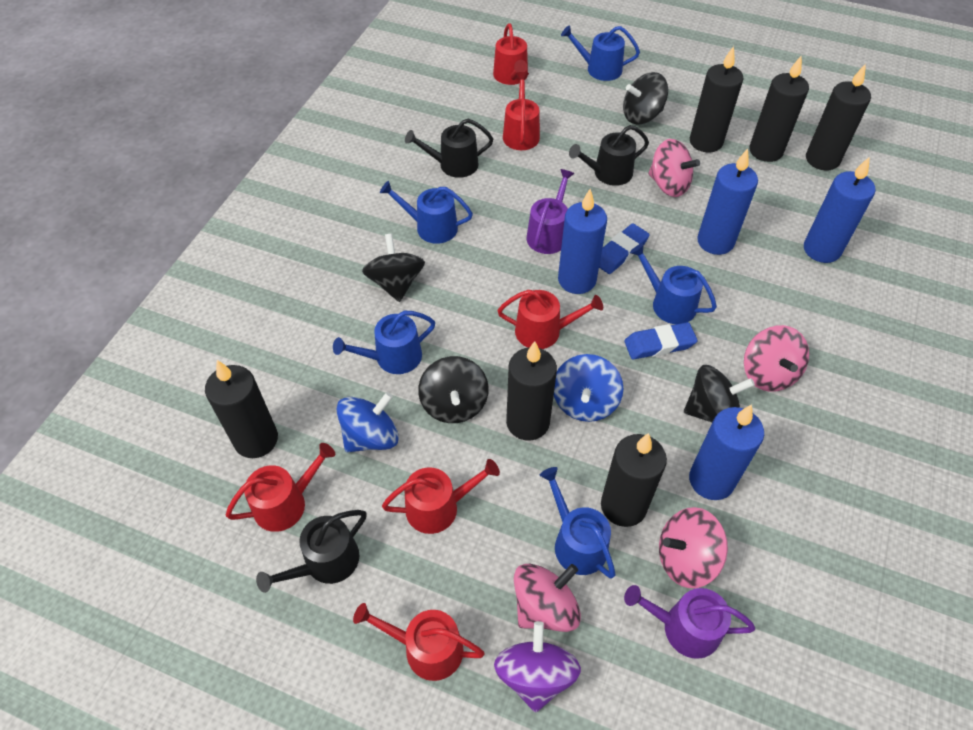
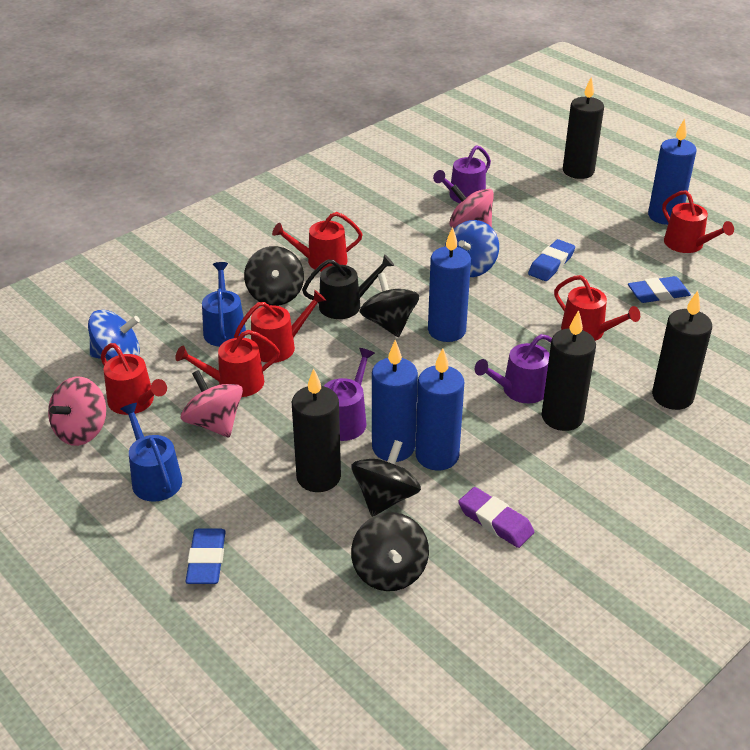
black candle: 6 -> 4
black watering can: 3 -> 1
blue eraser: 2 -> 3
blue watering can: 5 -> 2
pink spinning top: 4 -> 3
purple eraser: 0 -> 1
purple spinning top: 1 -> 0
purple watering can: 2 -> 3

